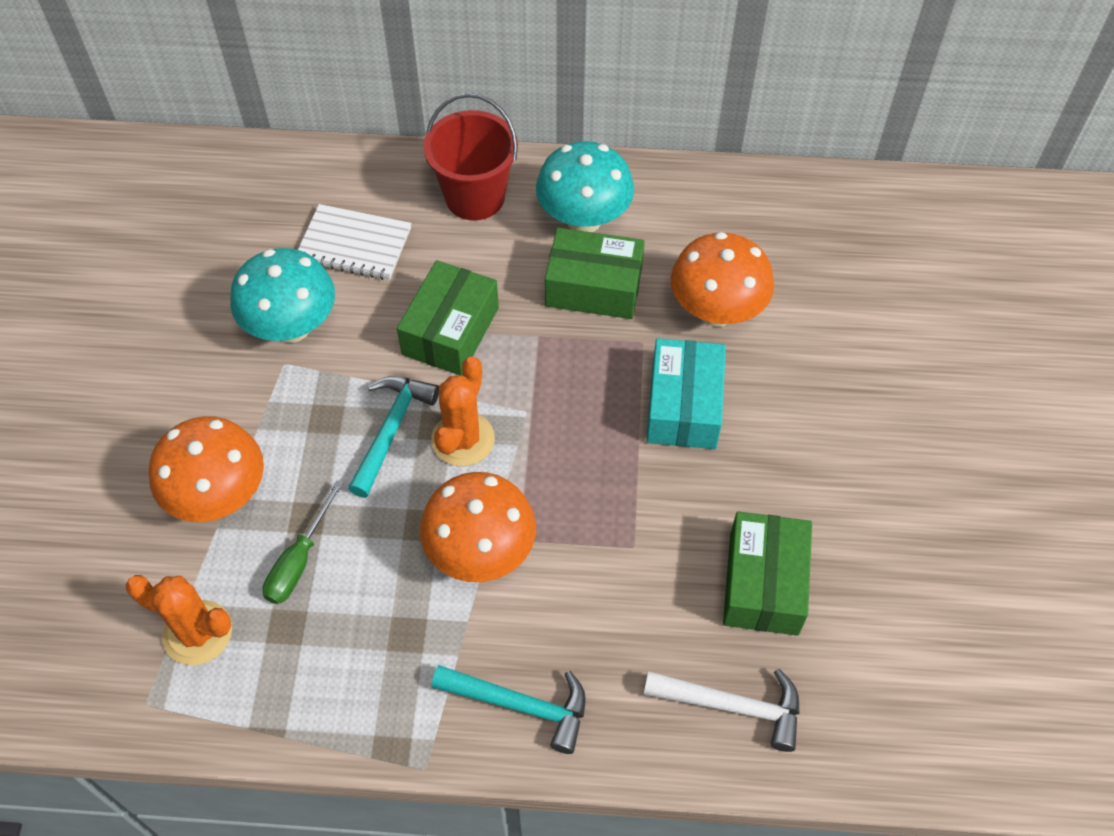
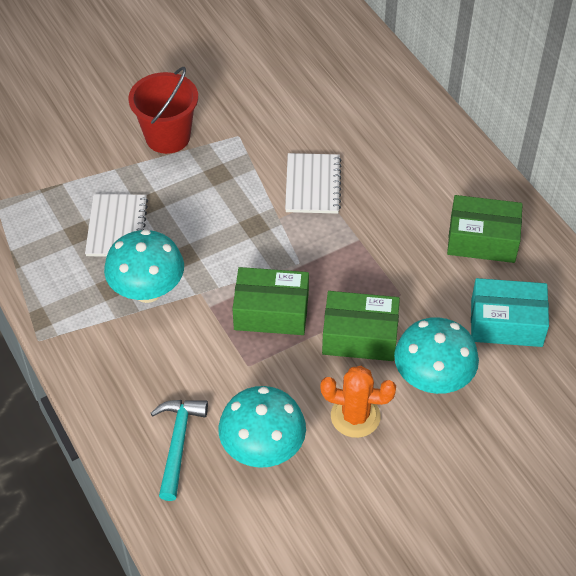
green screwdriver: 1 -> 0
orange cactus: 2 -> 1
orange mushroom: 3 -> 0
turquoise hammer: 2 -> 1
turquoise mushroom: 2 -> 3
white hammer: 1 -> 0
white notebook: 1 -> 2

